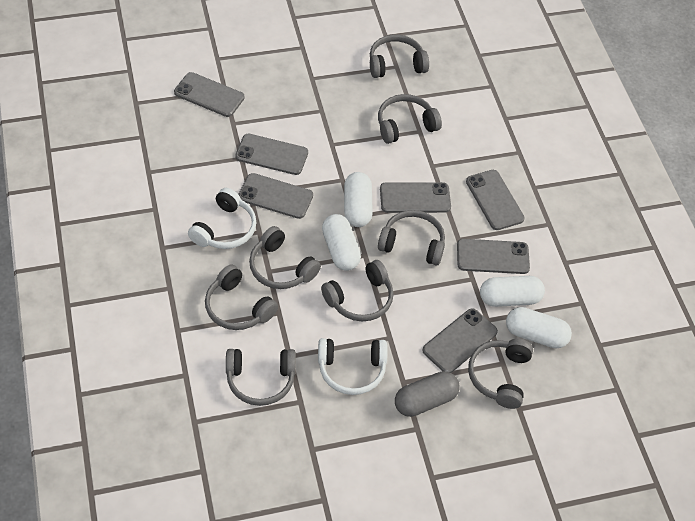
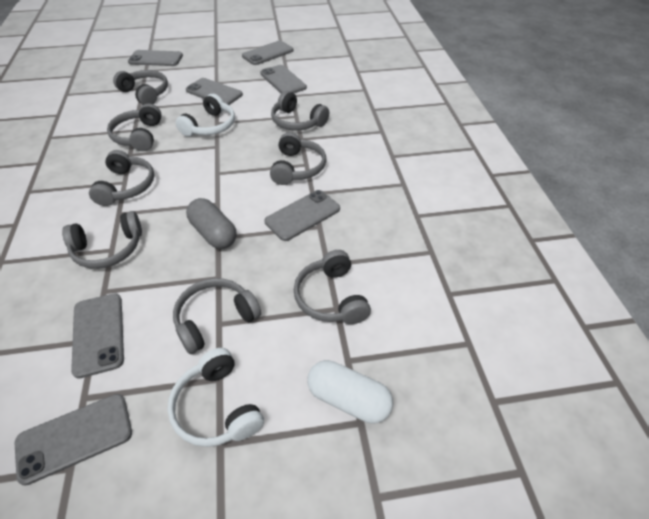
white capsule: 4 -> 1

